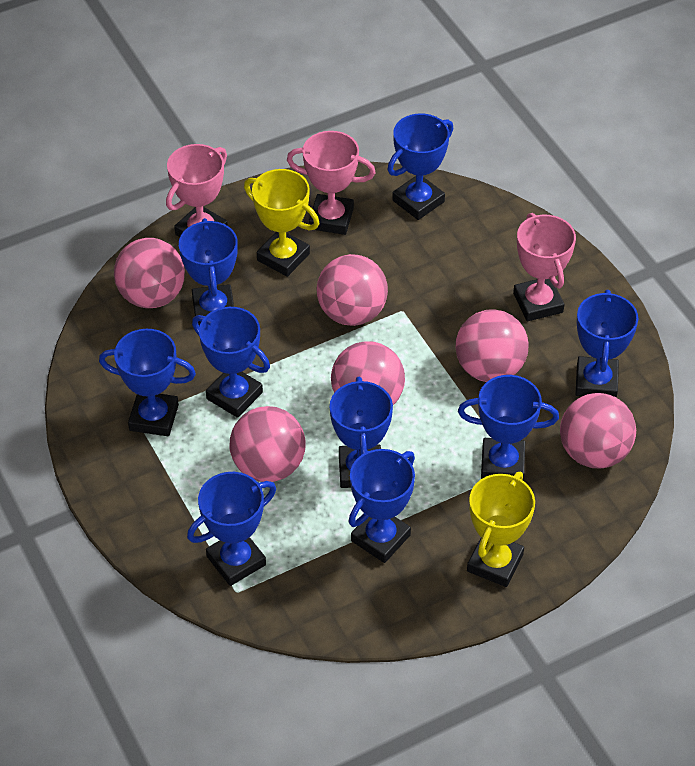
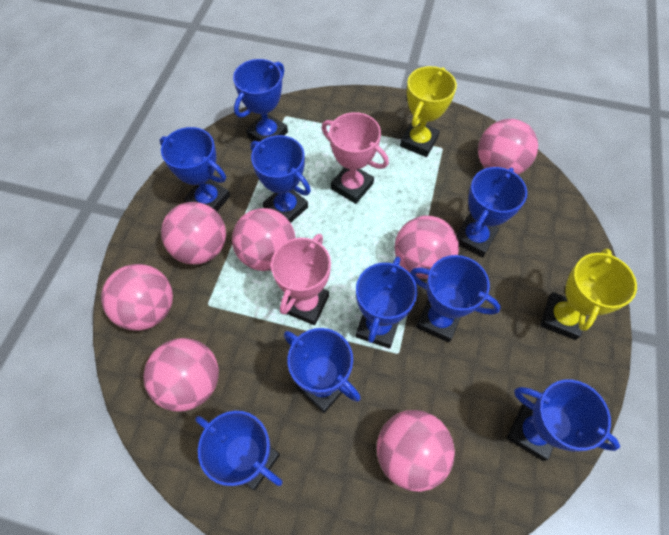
pink ball: 6 -> 7
pink trophy: 3 -> 2

